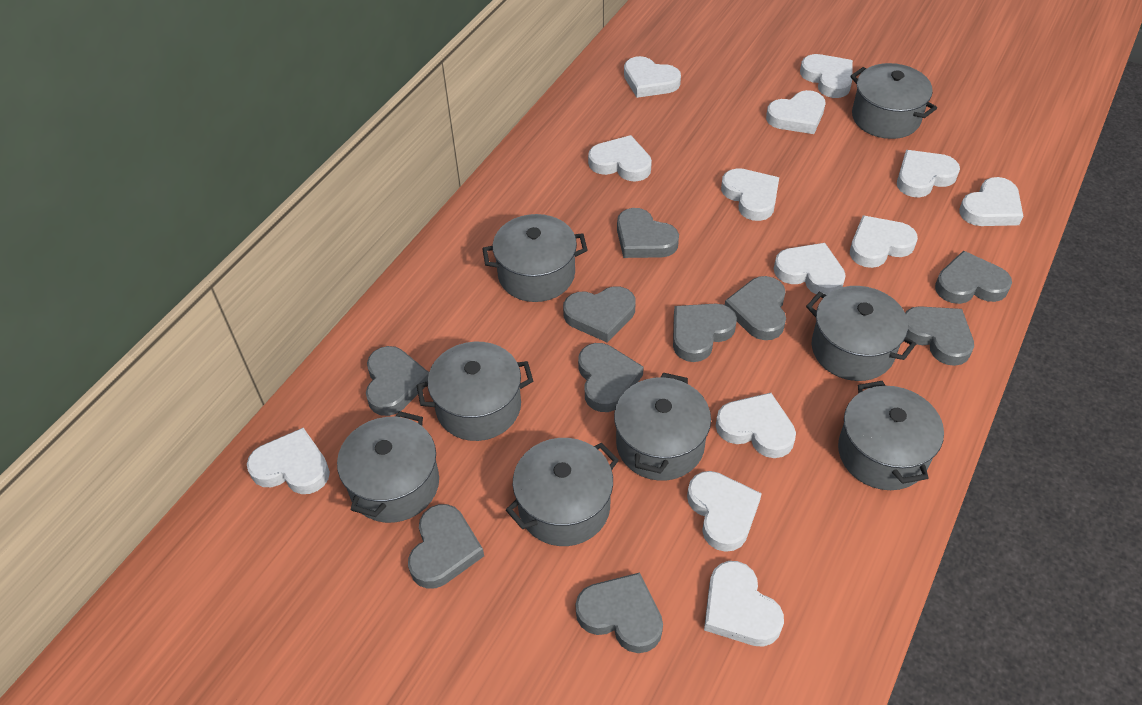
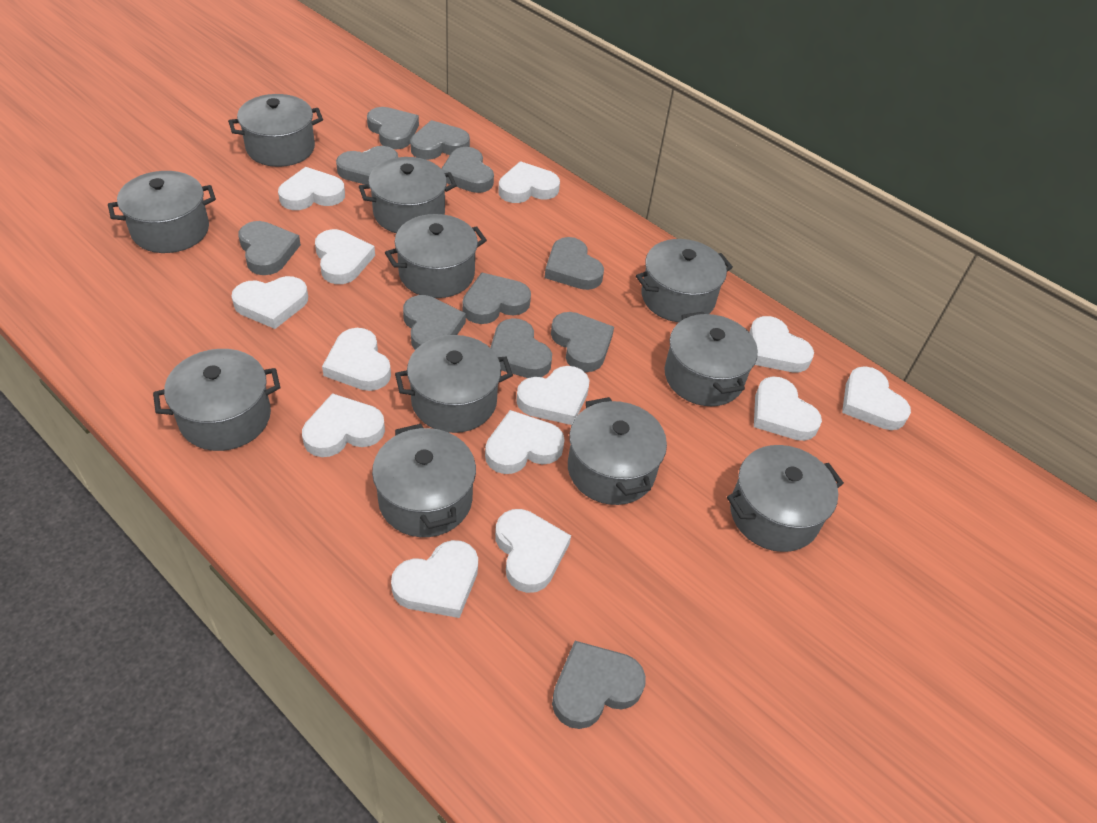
grey heart: 10 -> 11
grey pot: 8 -> 11

